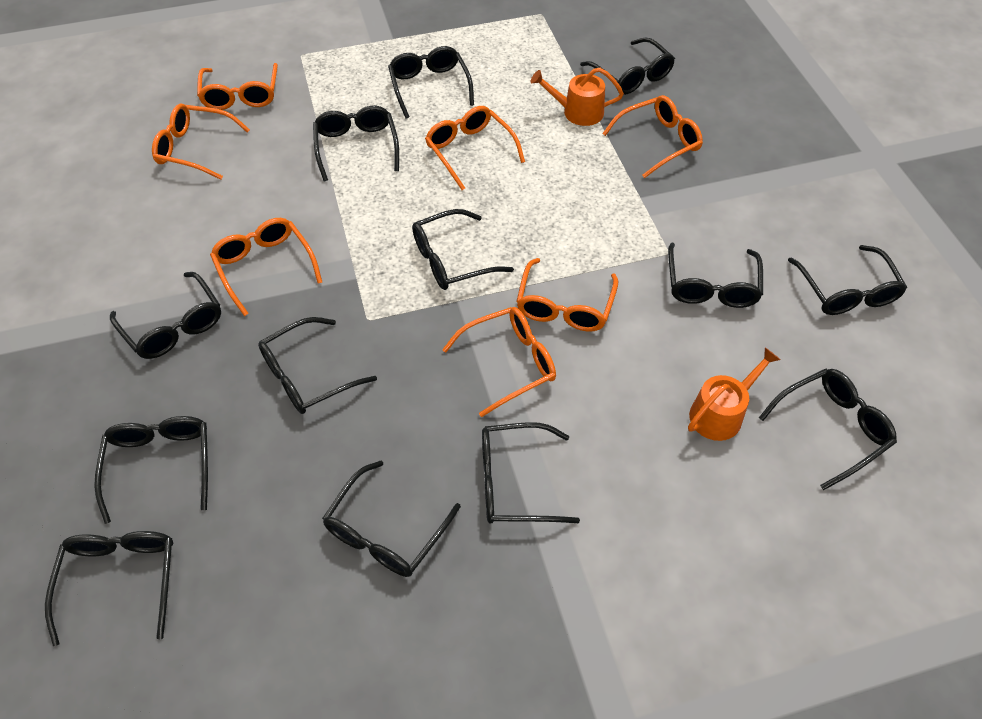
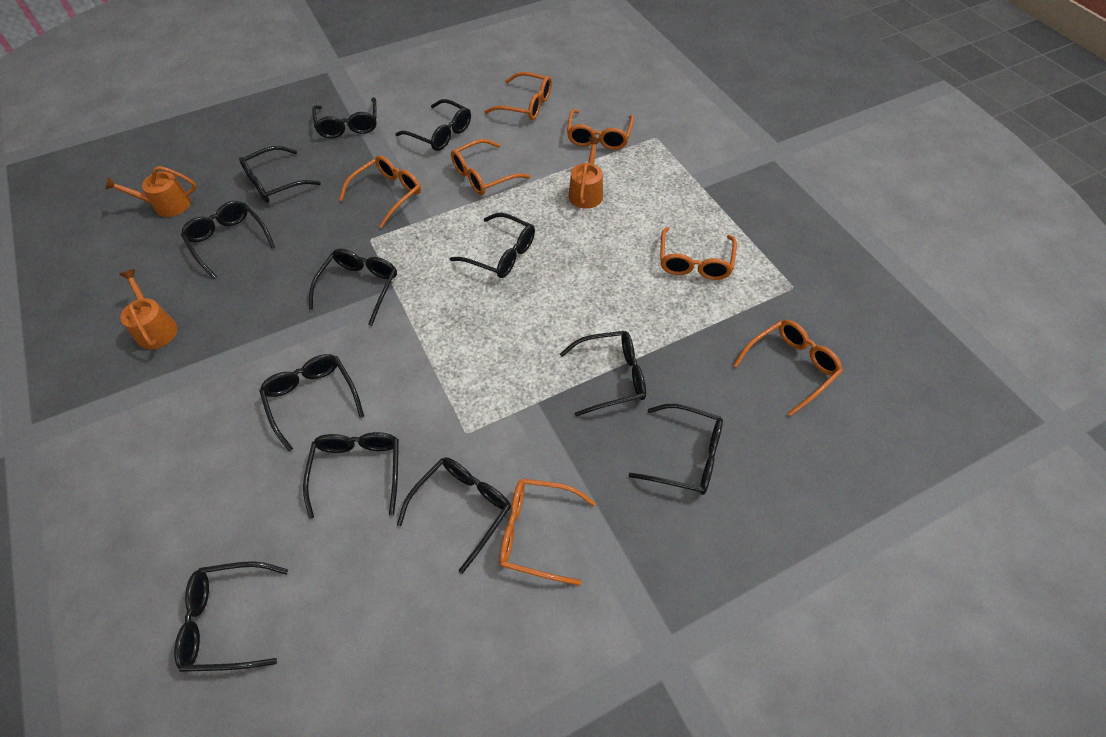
black glasses: 13 -> 12
orange watering can: 2 -> 3

